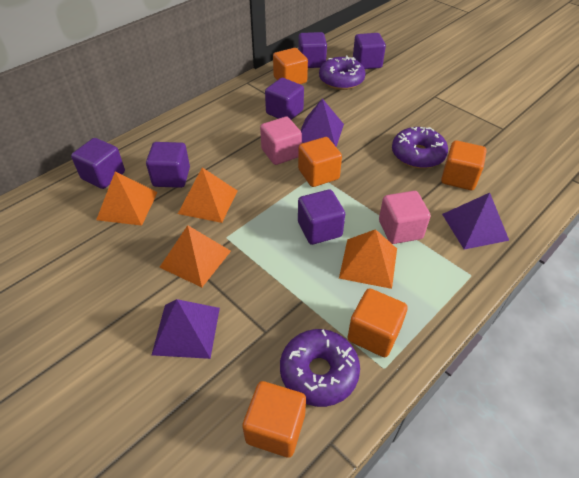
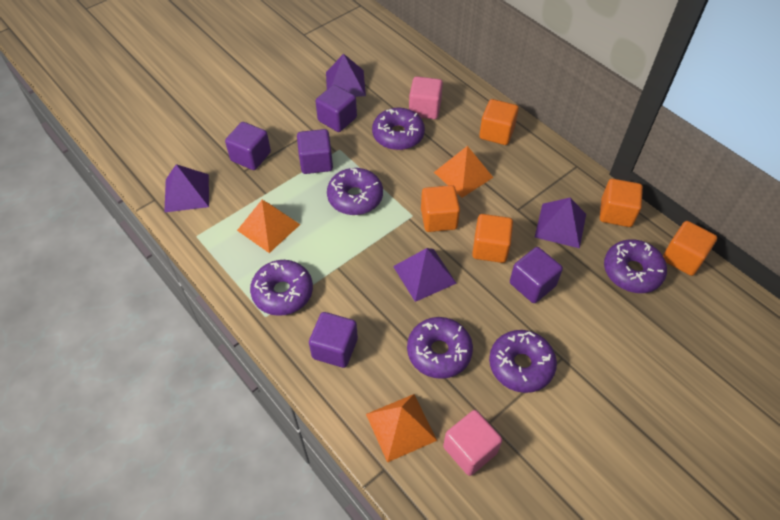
orange pyramid: 4 -> 3
purple cube: 6 -> 5
purple donut: 3 -> 6
purple pyramid: 3 -> 4

